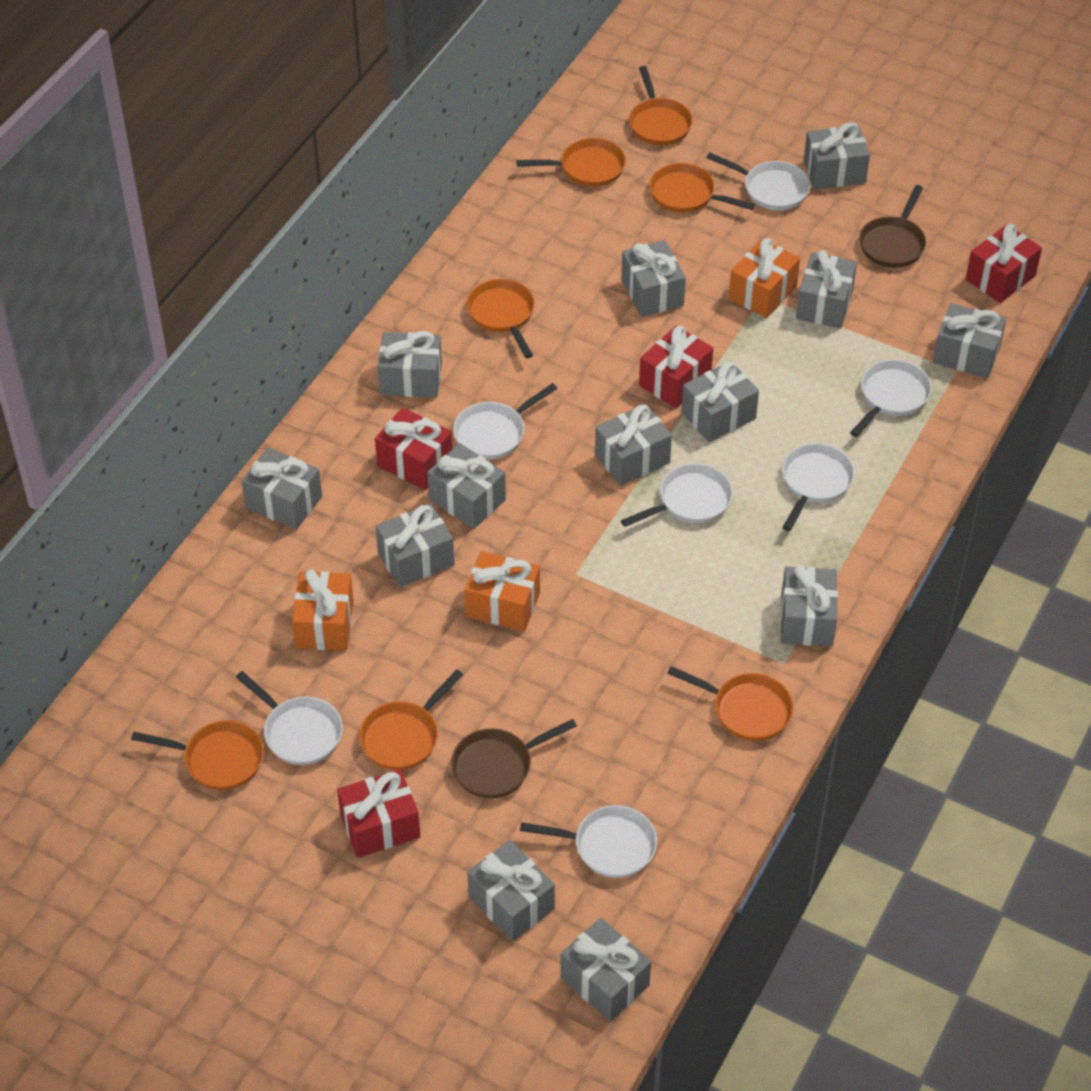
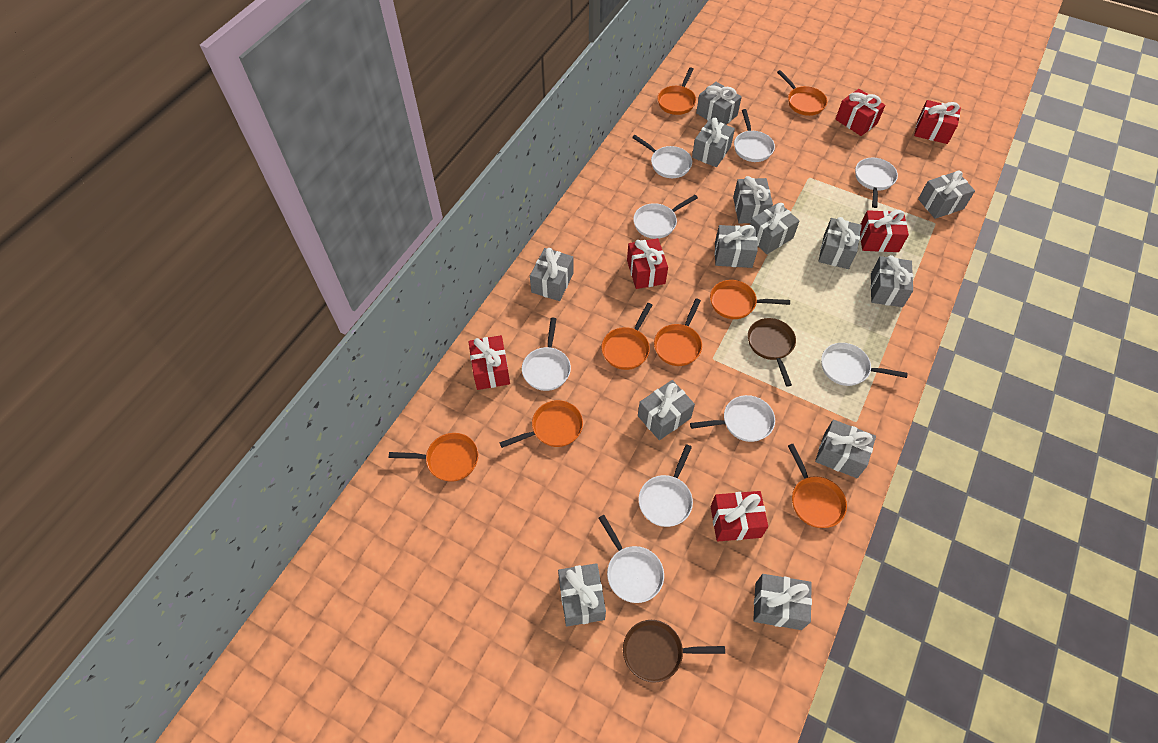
orange gift: 3 -> 0
orange pan: 7 -> 8
red gift: 4 -> 6
white pan: 7 -> 9

